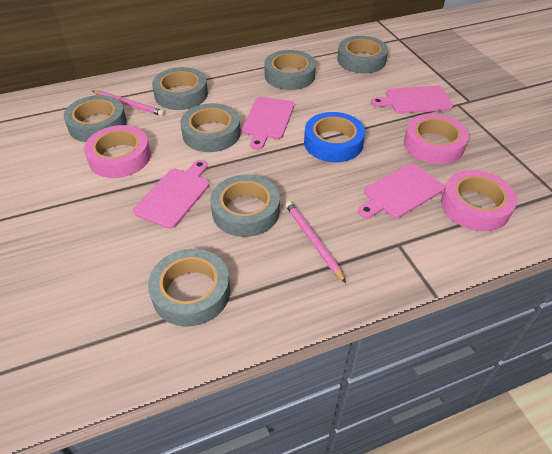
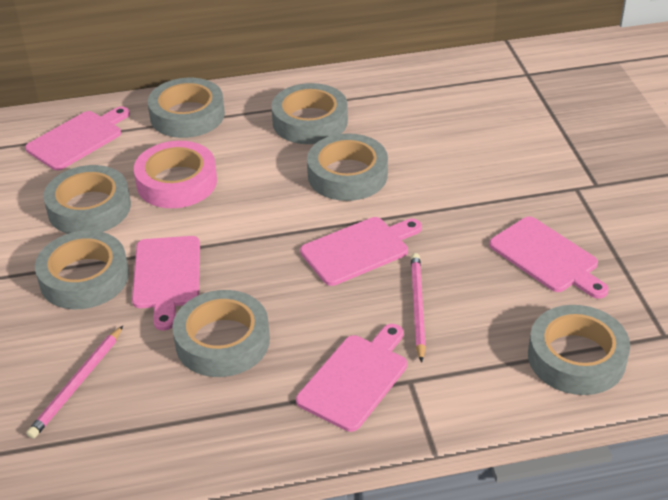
blue tape: 1 -> 0
pink cutting board: 4 -> 5
pink tape: 3 -> 1

